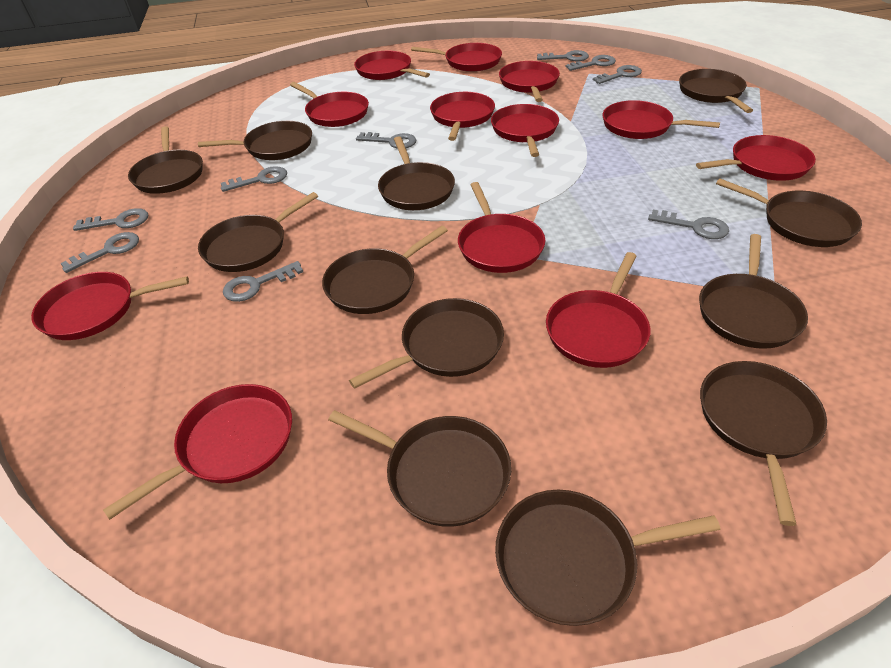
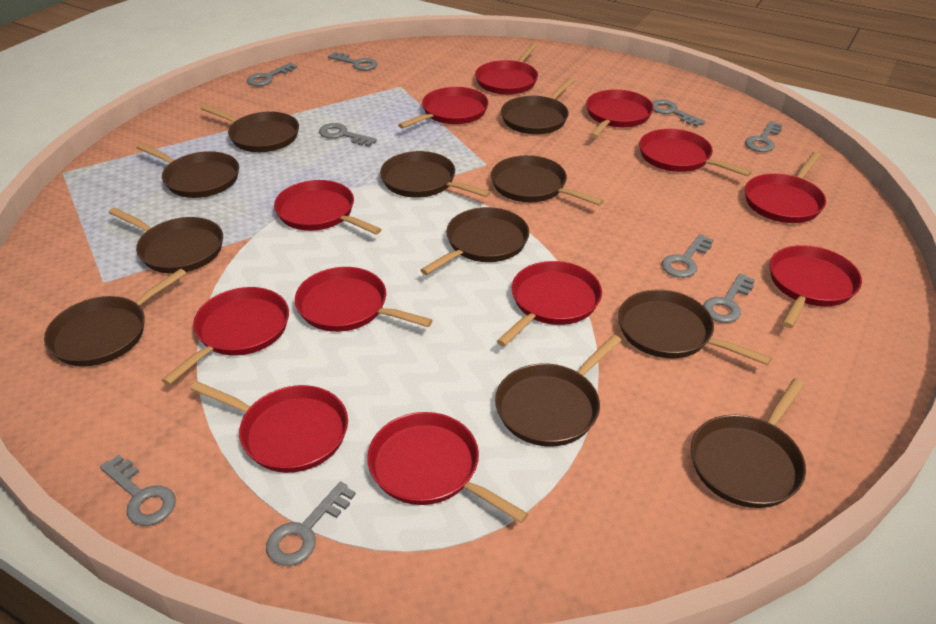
brown pan: 12 -> 11

